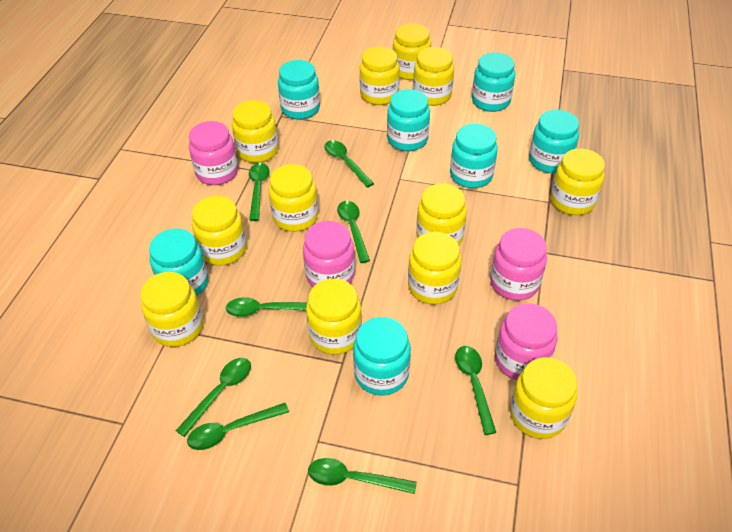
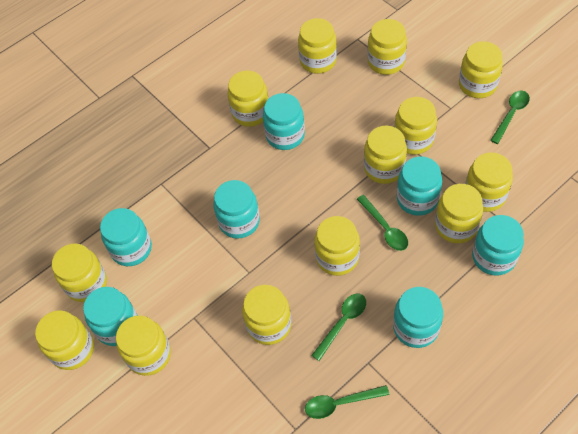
green spoon: 8 -> 4
pink jar: 4 -> 0
yellow jar: 12 -> 13

